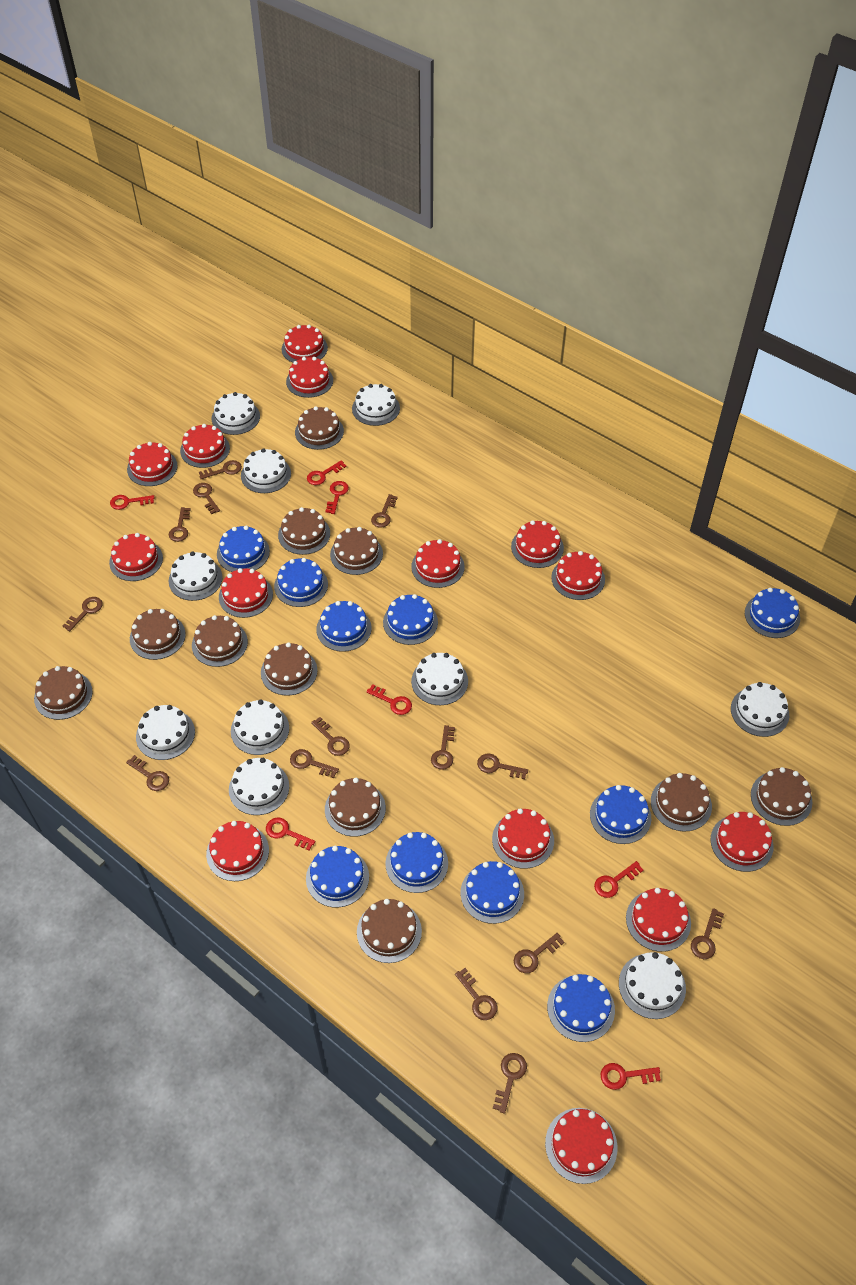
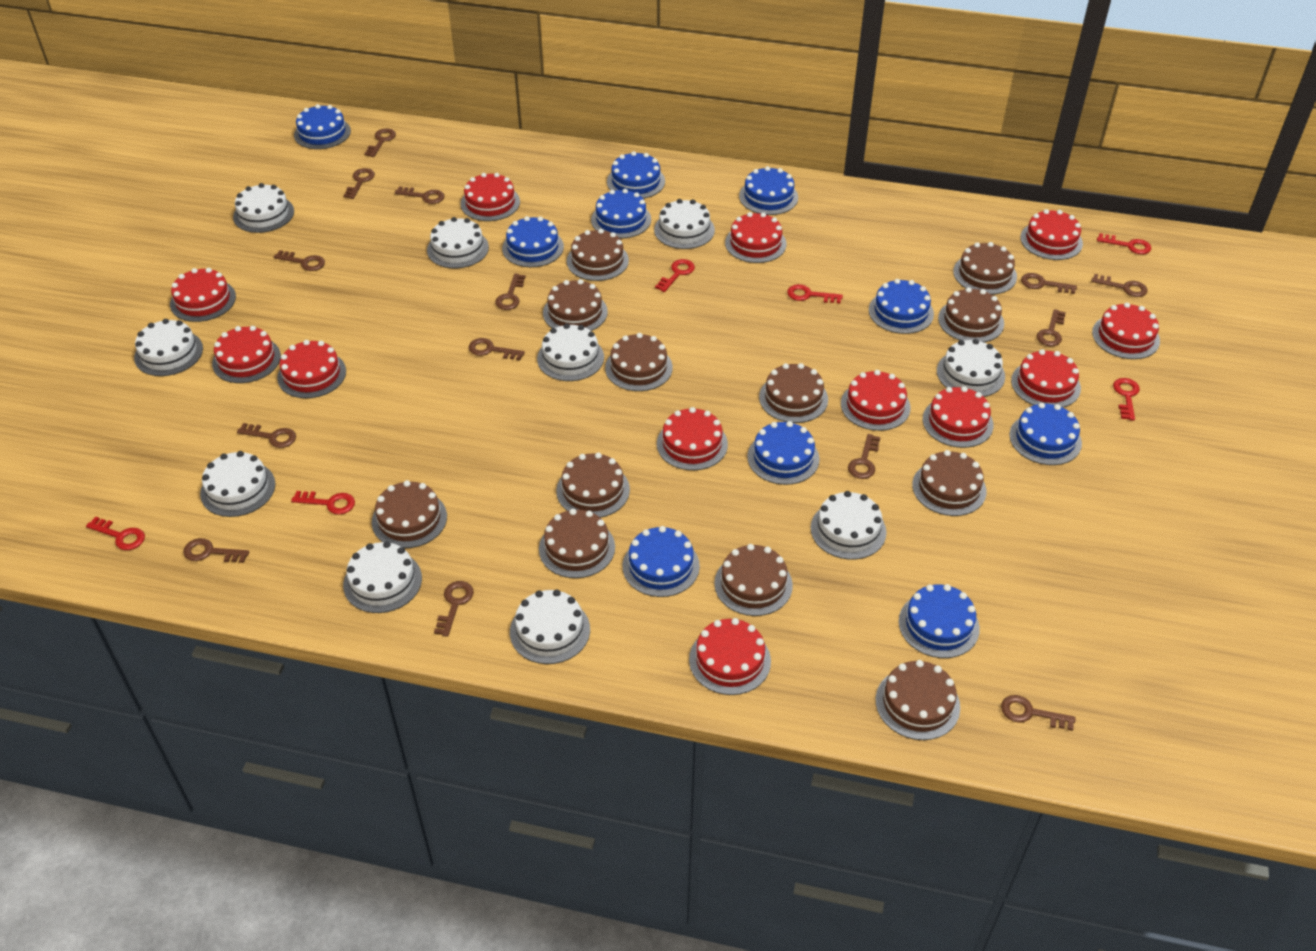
brown cake: 11 -> 12
red cake: 14 -> 12
red key: 7 -> 6

